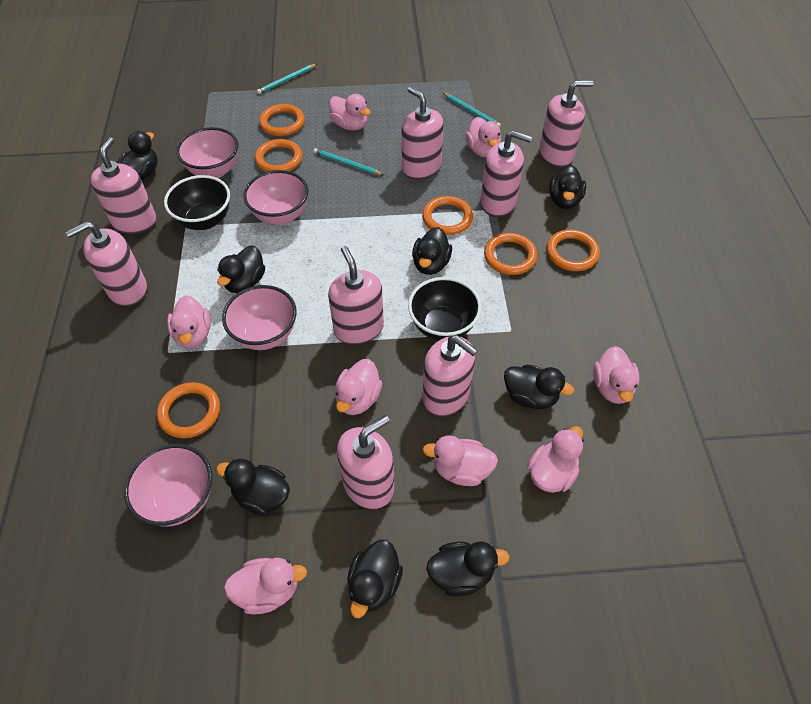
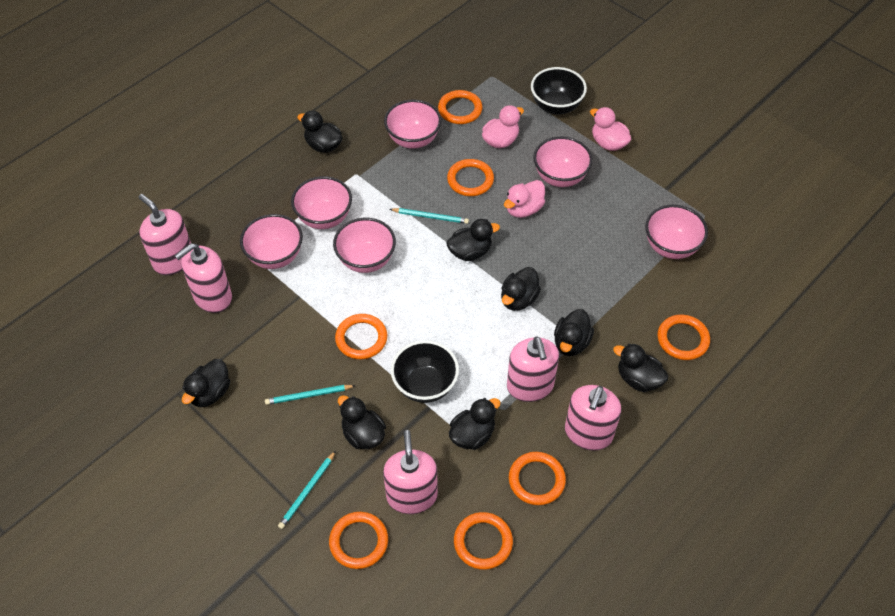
orange ring: 6 -> 7
pink bowl: 4 -> 6
pink duck: 8 -> 3
pink soap dispenser: 8 -> 5

